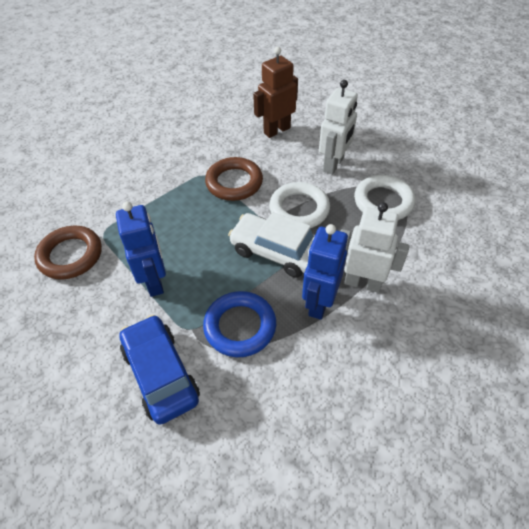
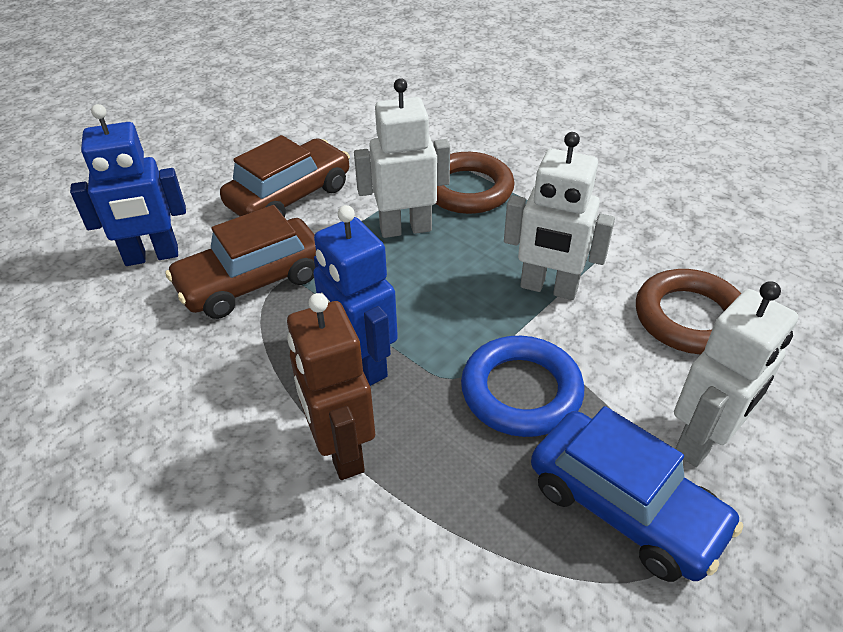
brown car: 0 -> 2
white car: 1 -> 0
white ring: 2 -> 0
white robot: 2 -> 3

